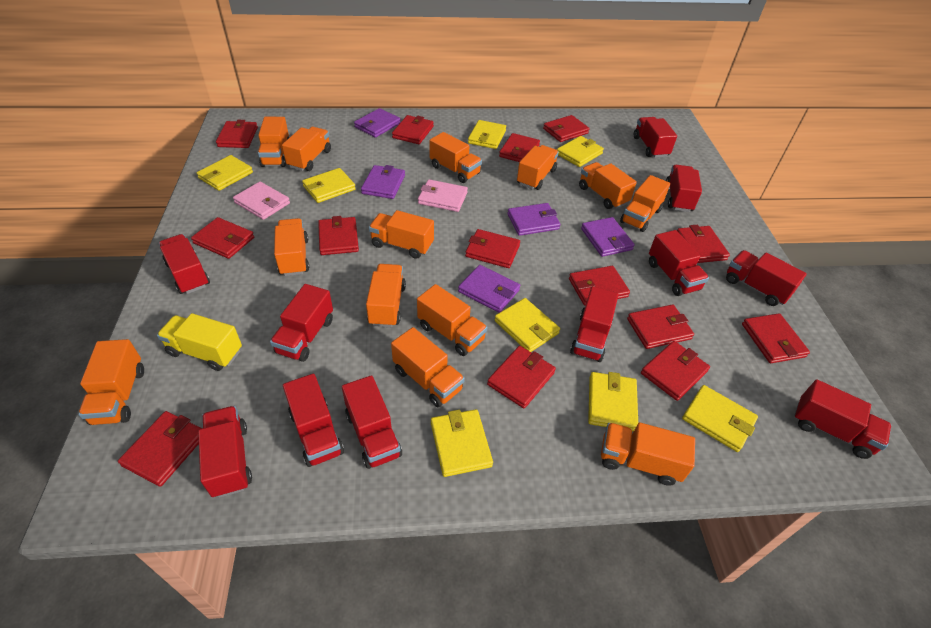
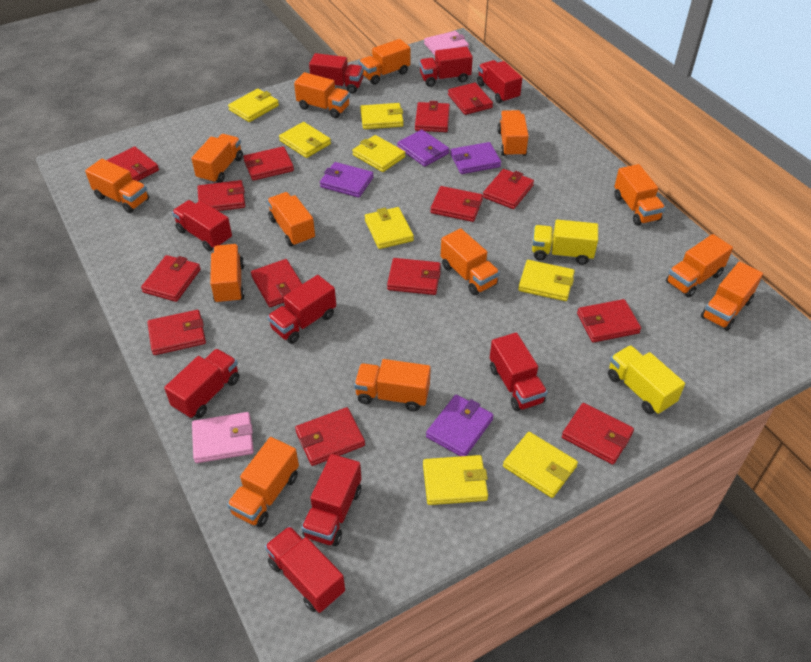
purple wallet: 5 -> 4
red truck: 11 -> 9
yellow truck: 1 -> 2

